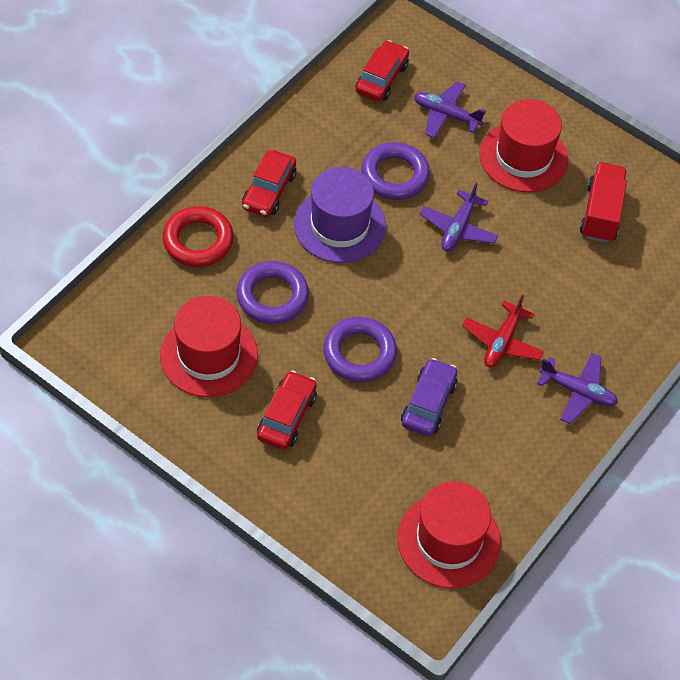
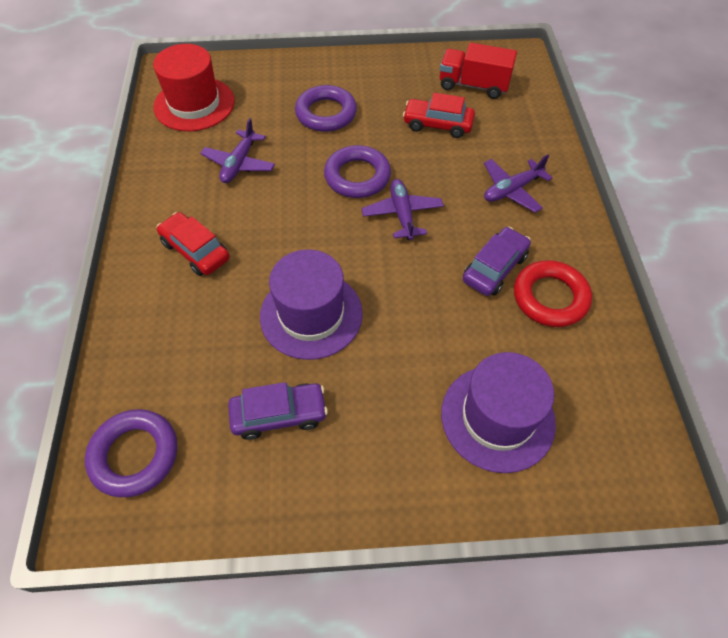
purple car: 1 -> 2
purple hat: 1 -> 2
red car: 3 -> 2
red hat: 3 -> 1
red plane: 1 -> 0

